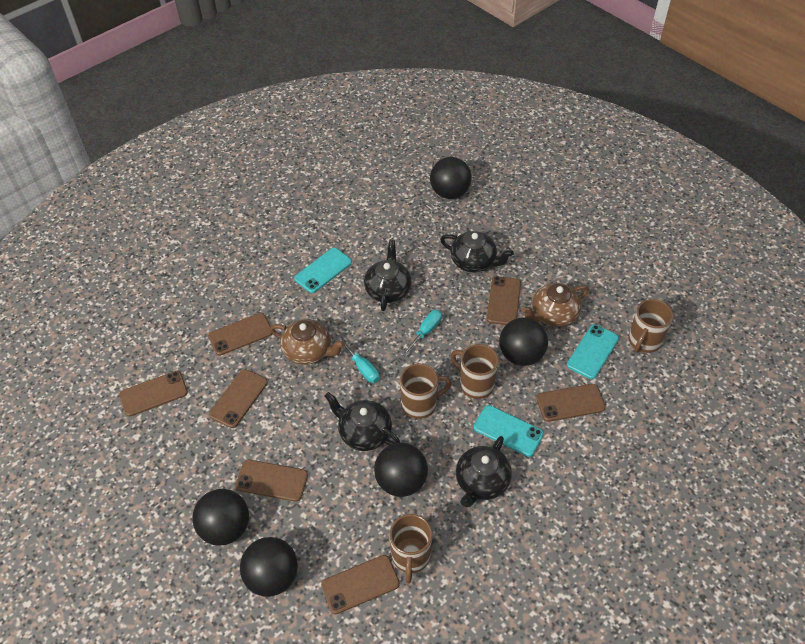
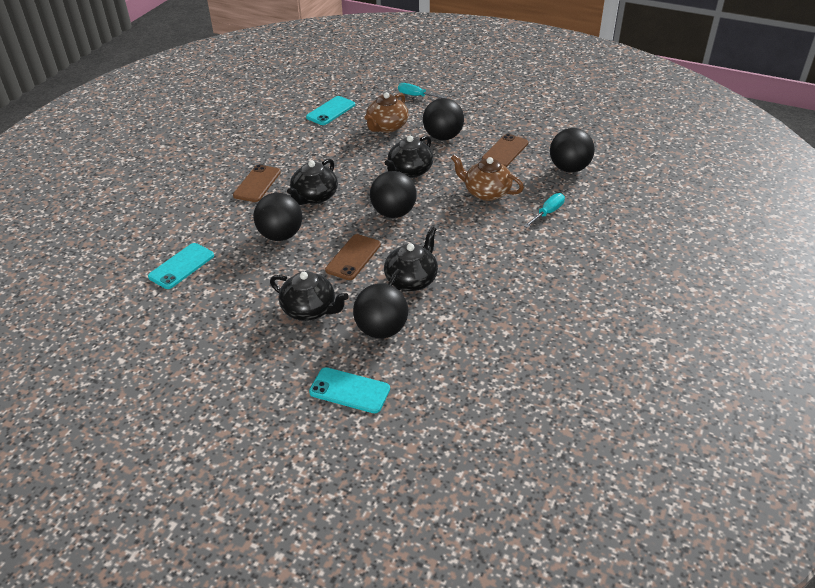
brown mug: 4 -> 0
brown phone: 7 -> 3

